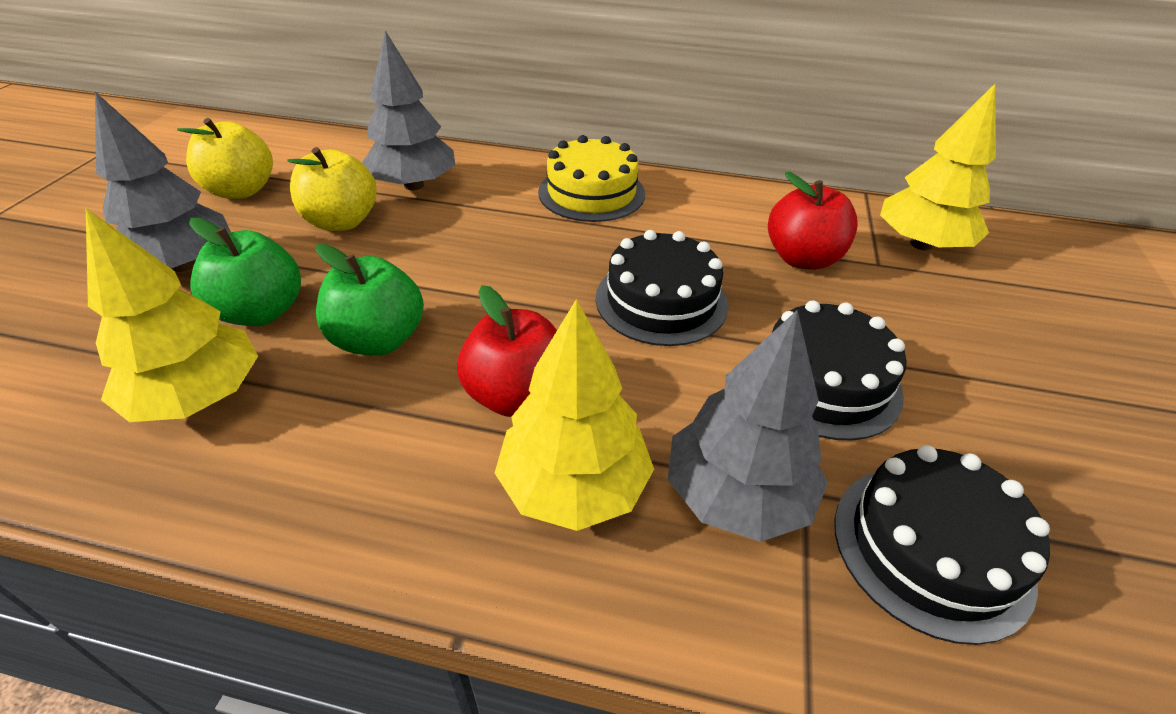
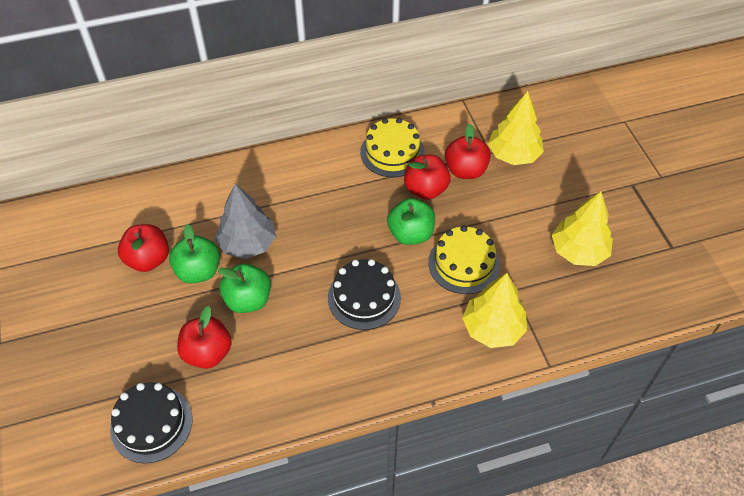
black cake: 3 -> 2
green apple: 2 -> 3
grey tree: 3 -> 1
red apple: 2 -> 4
yellow apple: 2 -> 0
yellow cake: 1 -> 2

